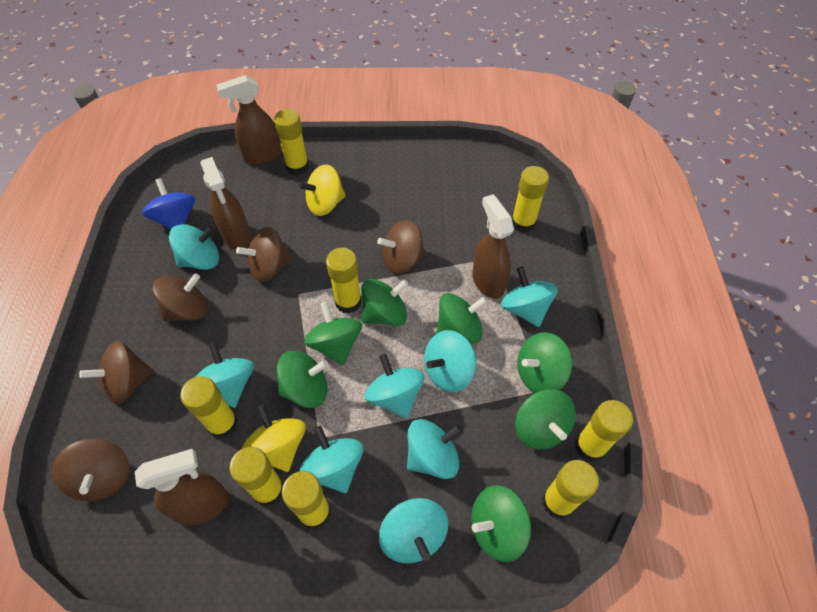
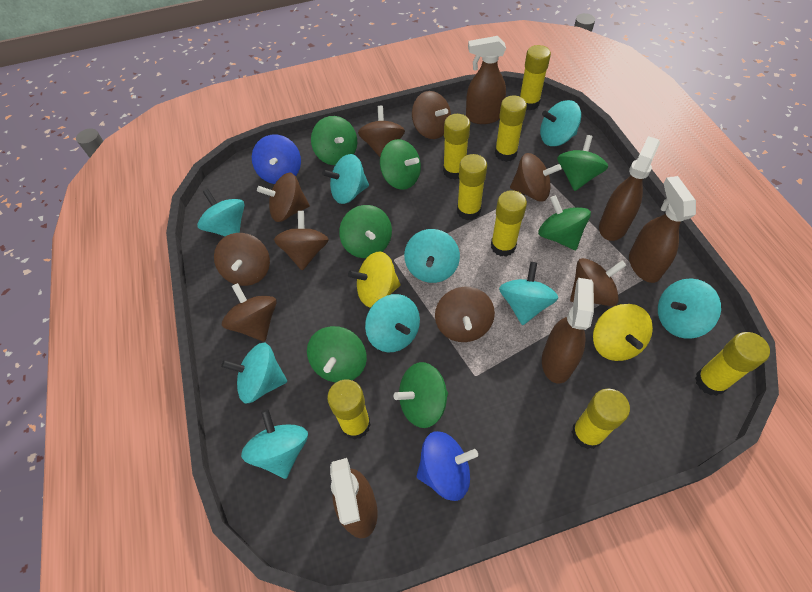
blue spinning top: 1 -> 2
brown spinning top: 5 -> 9
brown spray bottle: 4 -> 5
turquoise spinning top: 8 -> 9

